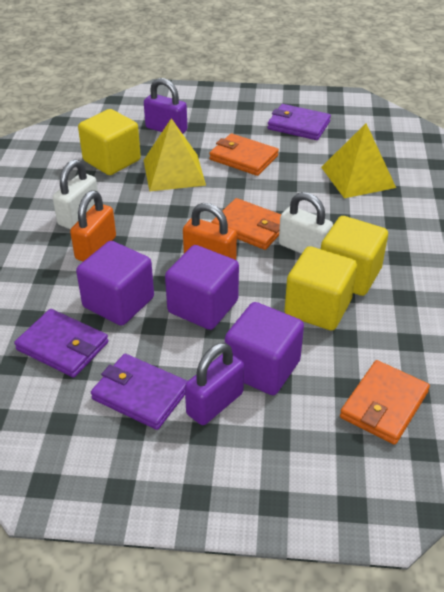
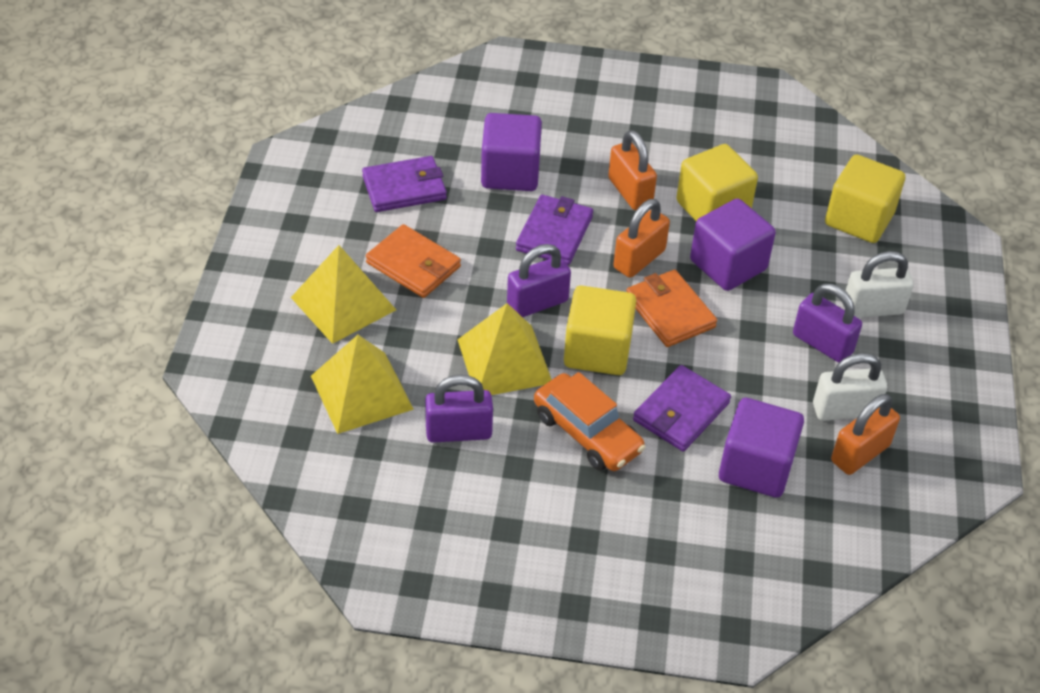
orange car: 0 -> 1
orange padlock: 2 -> 3
orange wallet: 3 -> 2
purple padlock: 2 -> 3
yellow pyramid: 2 -> 3

